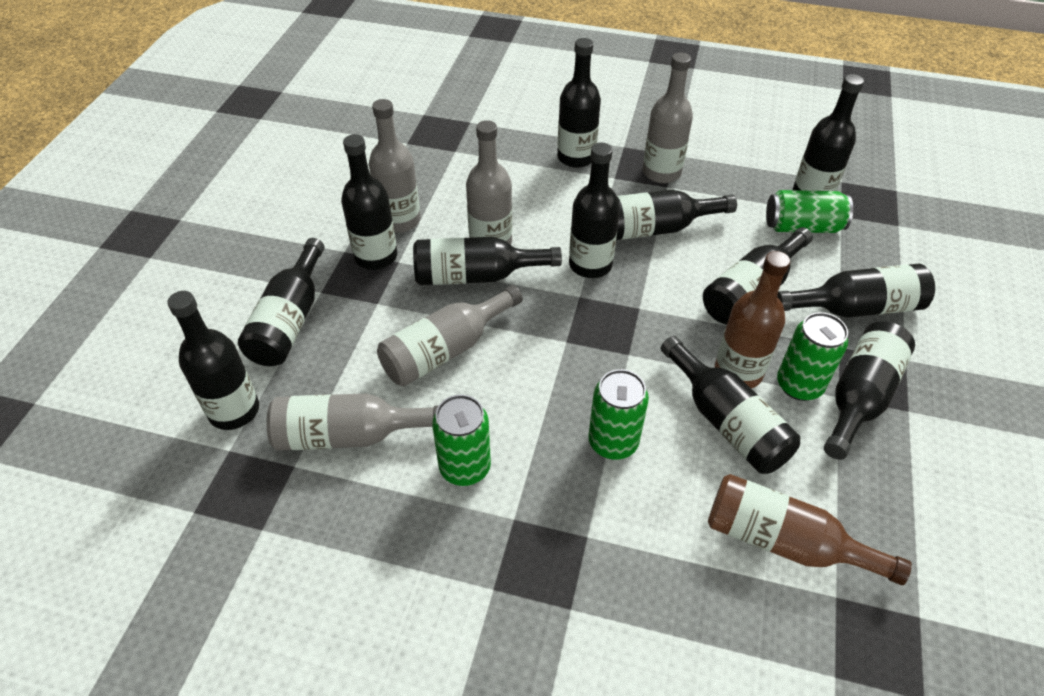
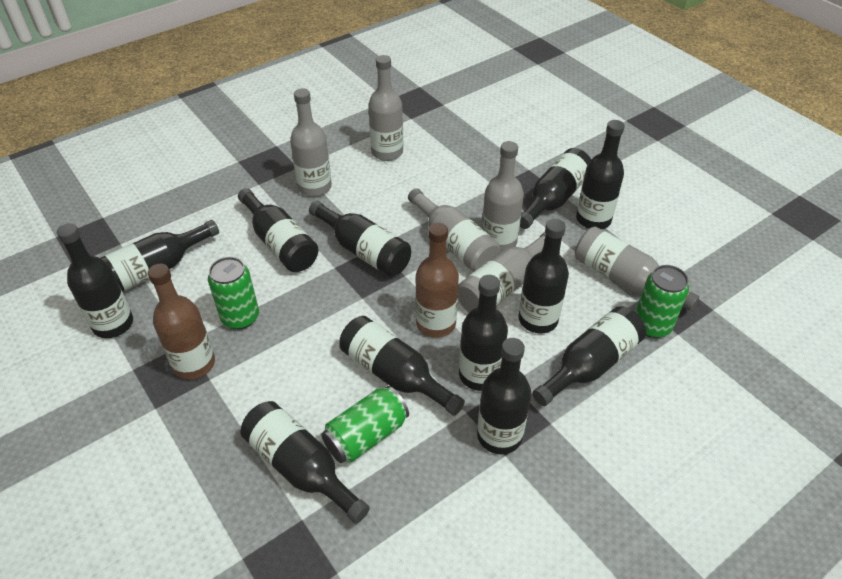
green can: 4 -> 3
grey bottle: 5 -> 6

